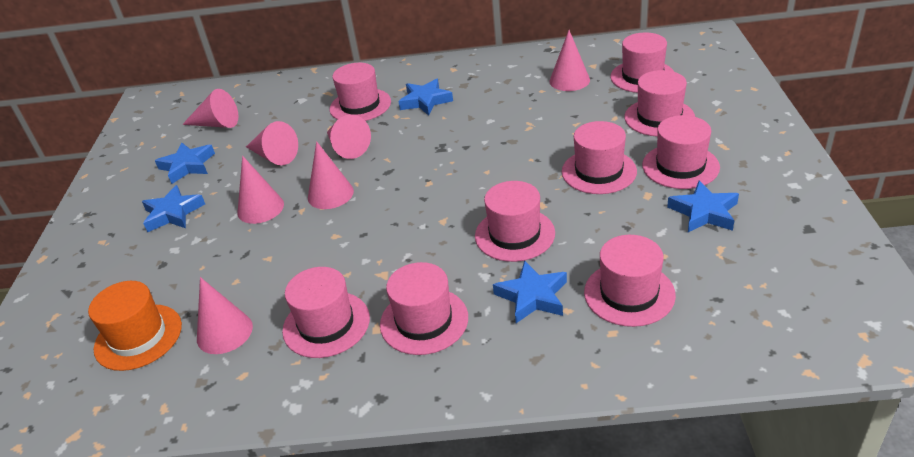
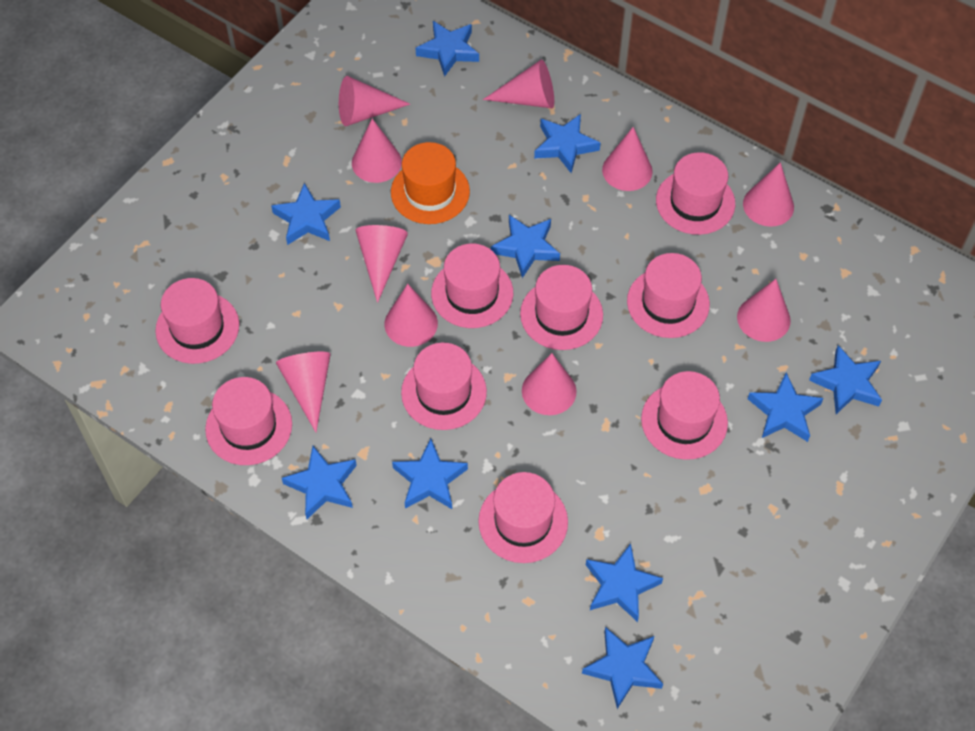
blue star: 5 -> 10
pink cone: 7 -> 10

